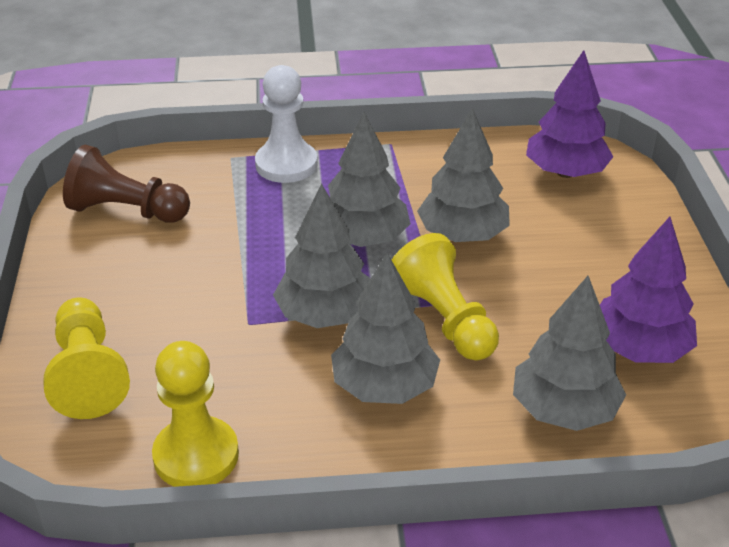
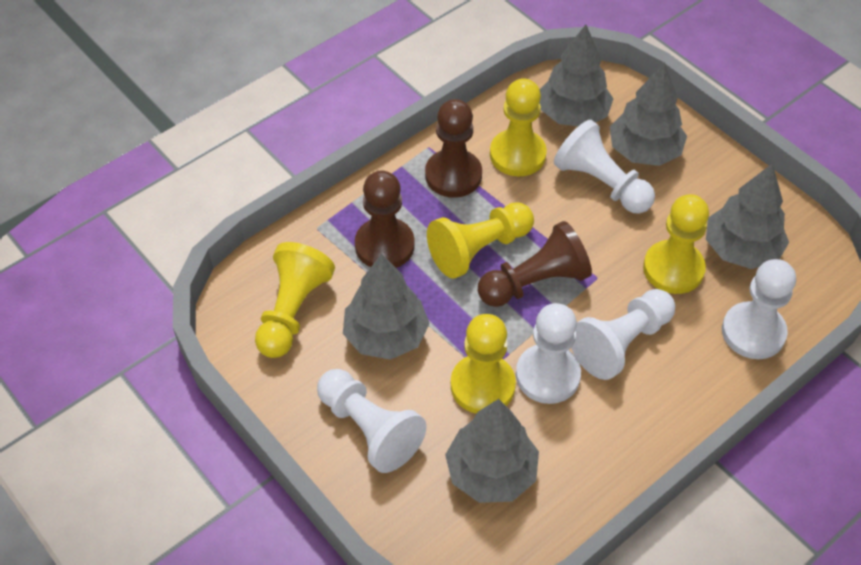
brown pawn: 1 -> 3
purple tree: 2 -> 0
white pawn: 1 -> 5
yellow pawn: 3 -> 5

